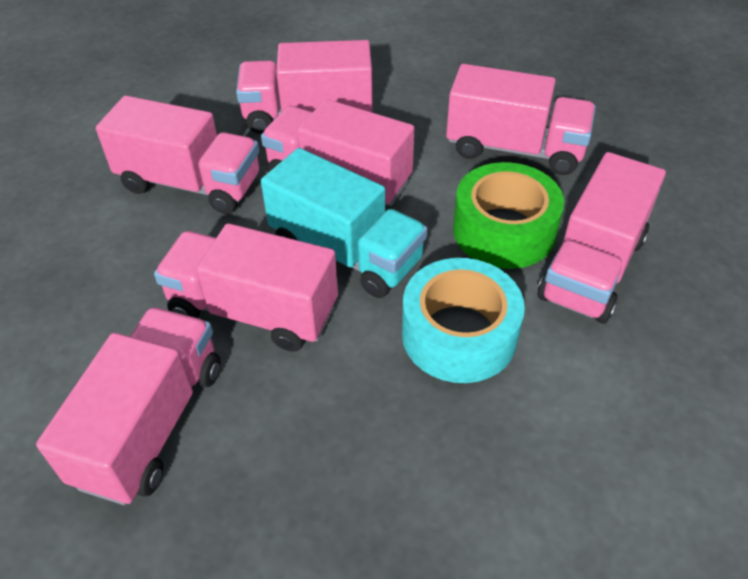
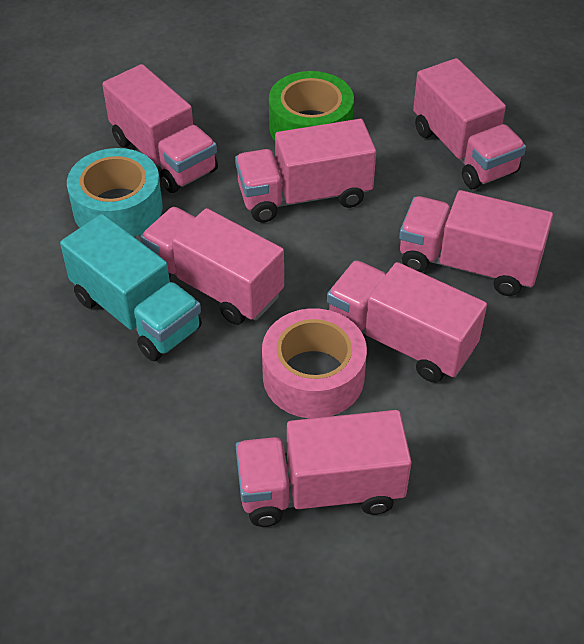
pink tape: 0 -> 1

